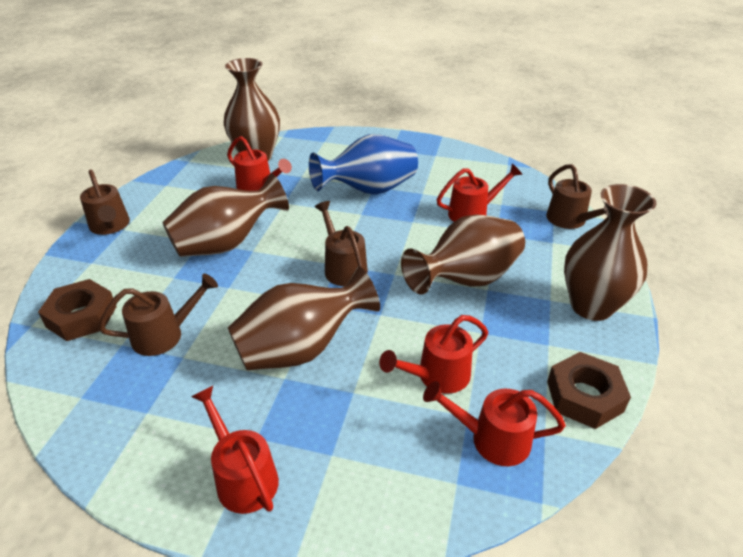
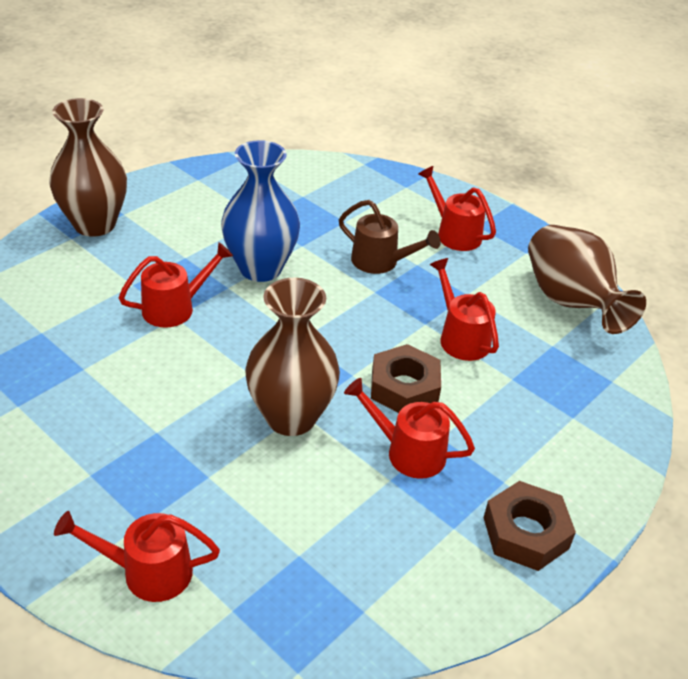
brown vase: 5 -> 3
brown watering can: 4 -> 1

